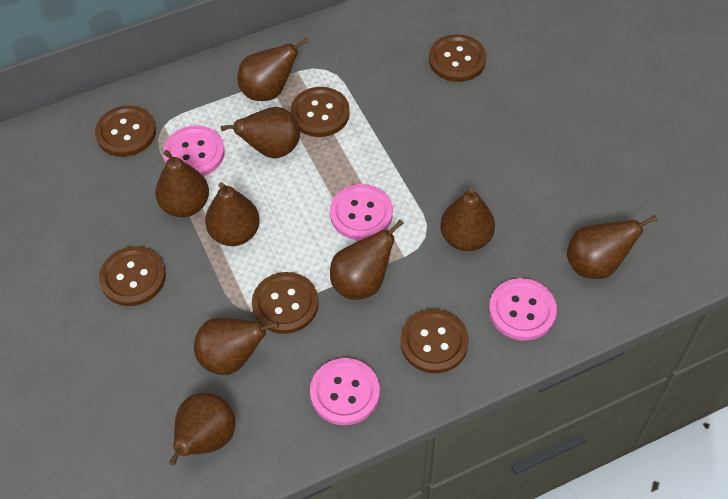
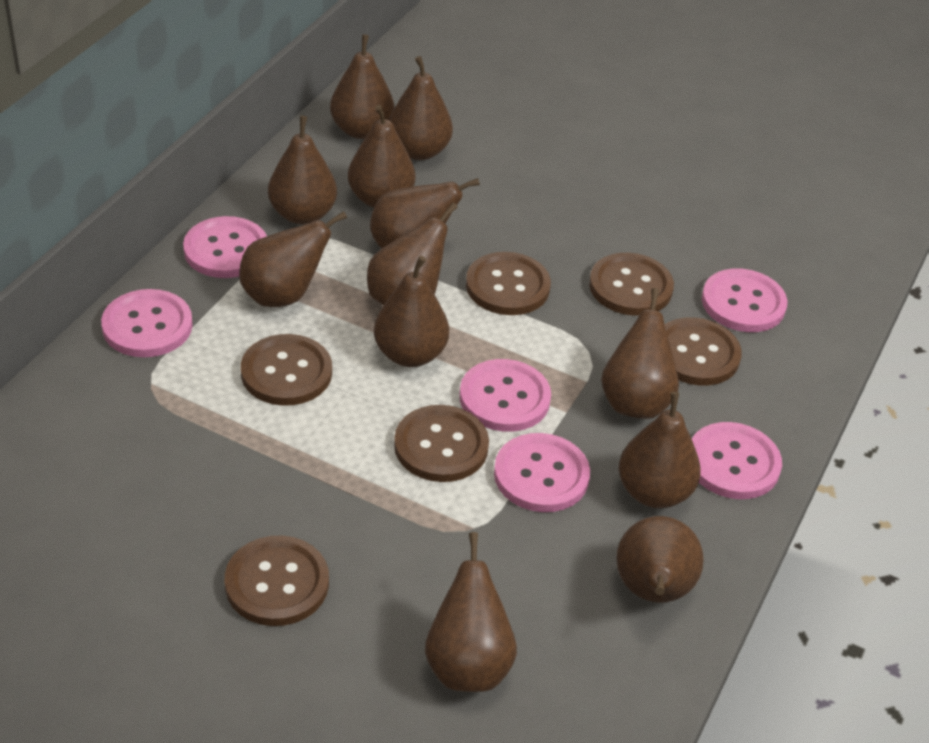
brown pear: 9 -> 12
pink button: 4 -> 6

